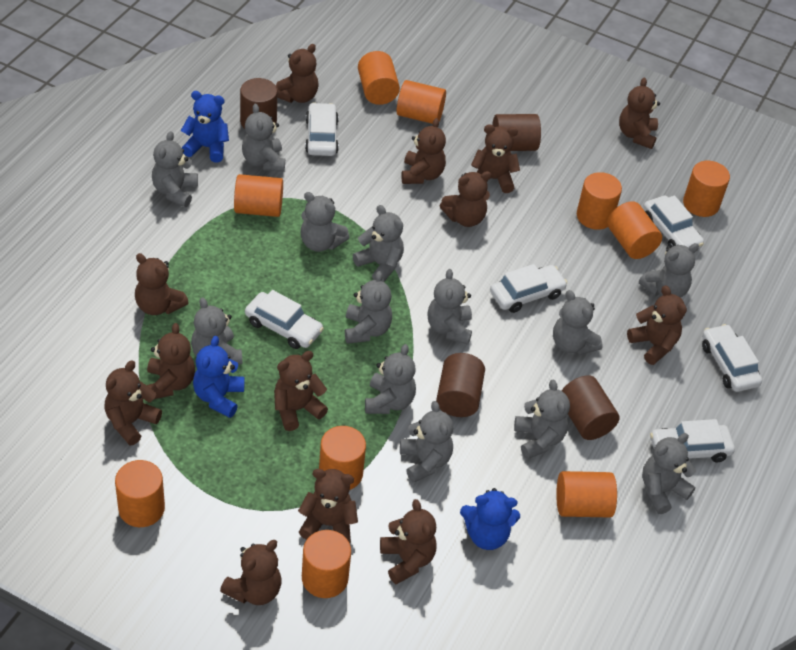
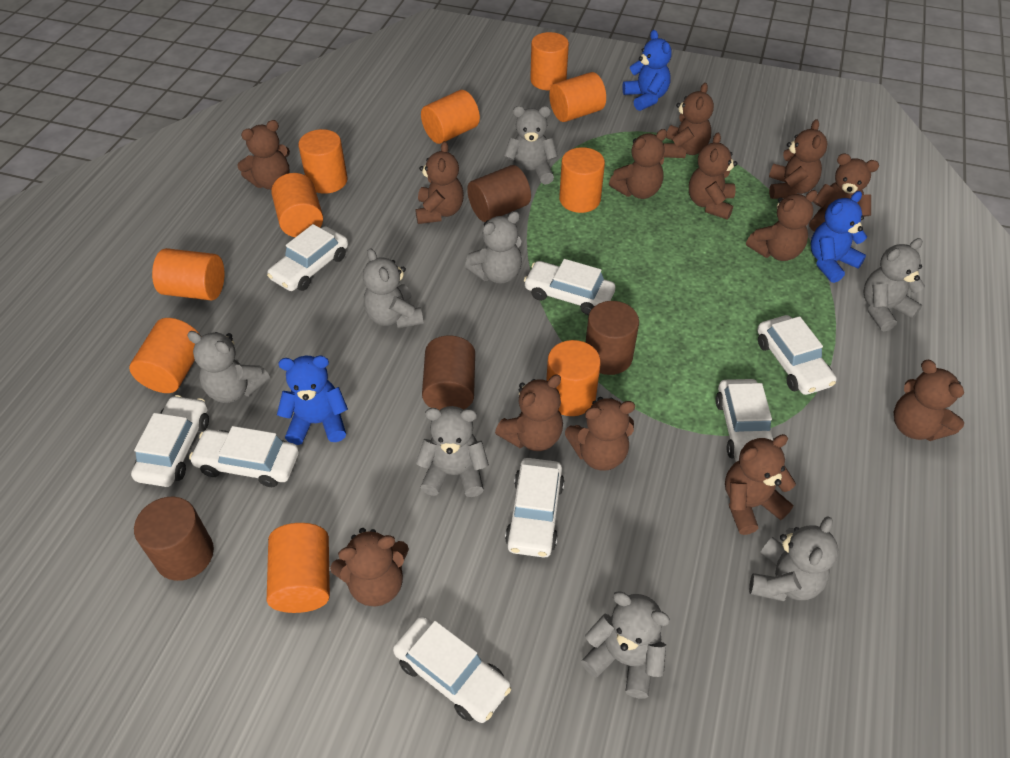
grey teddy bear: 13 -> 8
white car: 6 -> 8

